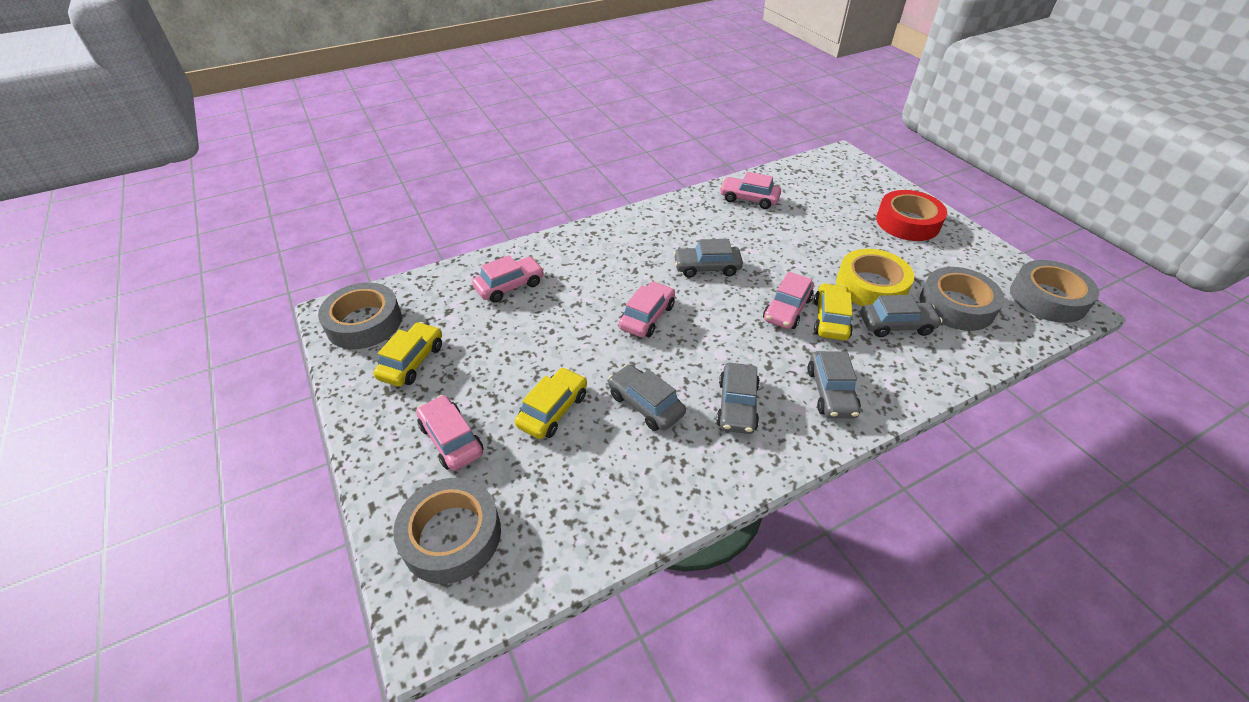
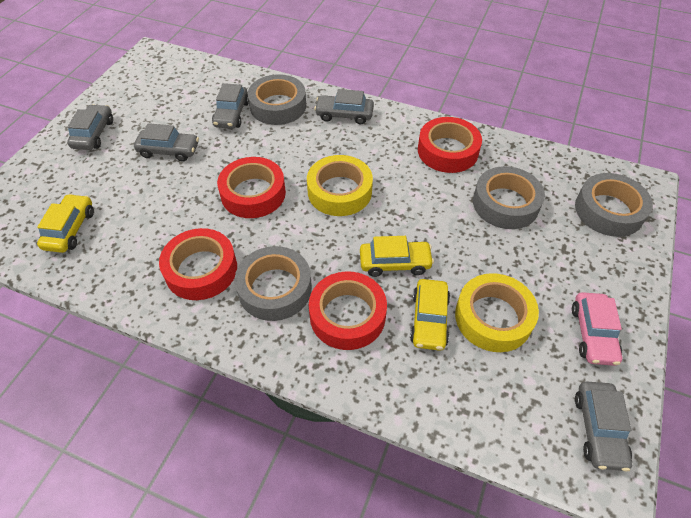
pink car: 5 -> 1
red tape: 1 -> 4
yellow tape: 1 -> 2

